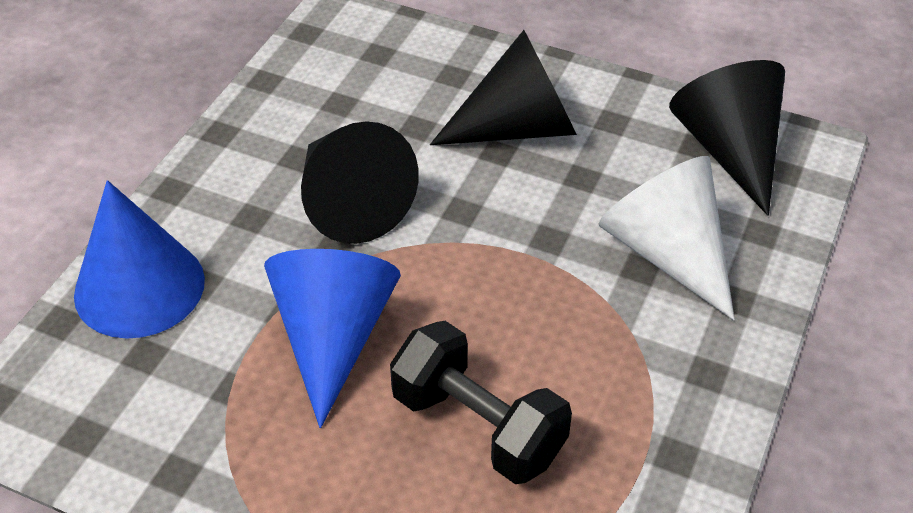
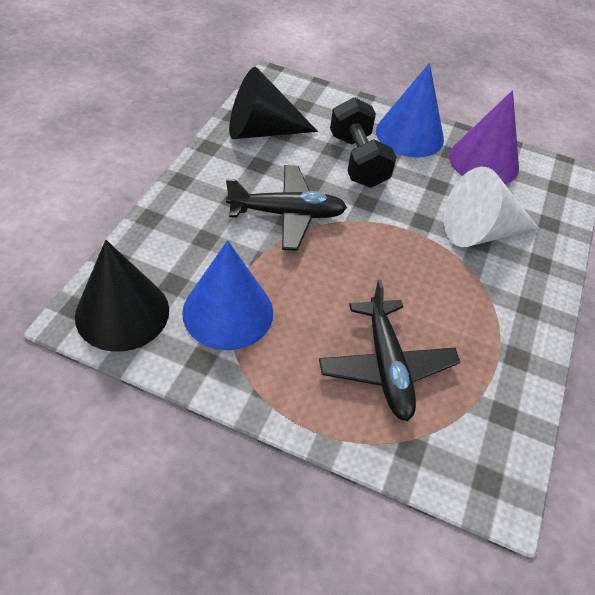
black cone: 3 -> 2
black plane: 0 -> 2
purple cone: 0 -> 1

